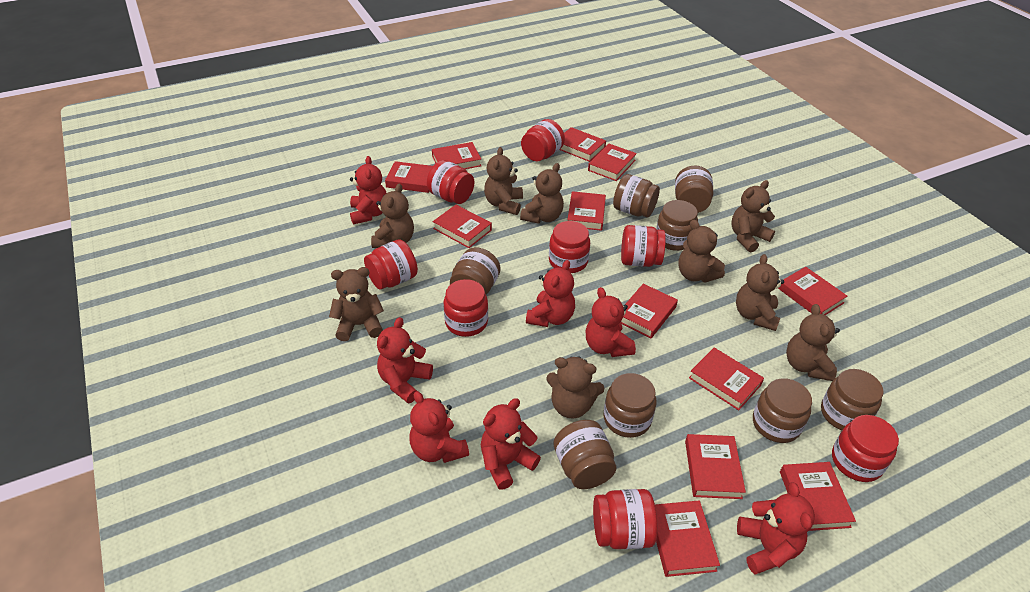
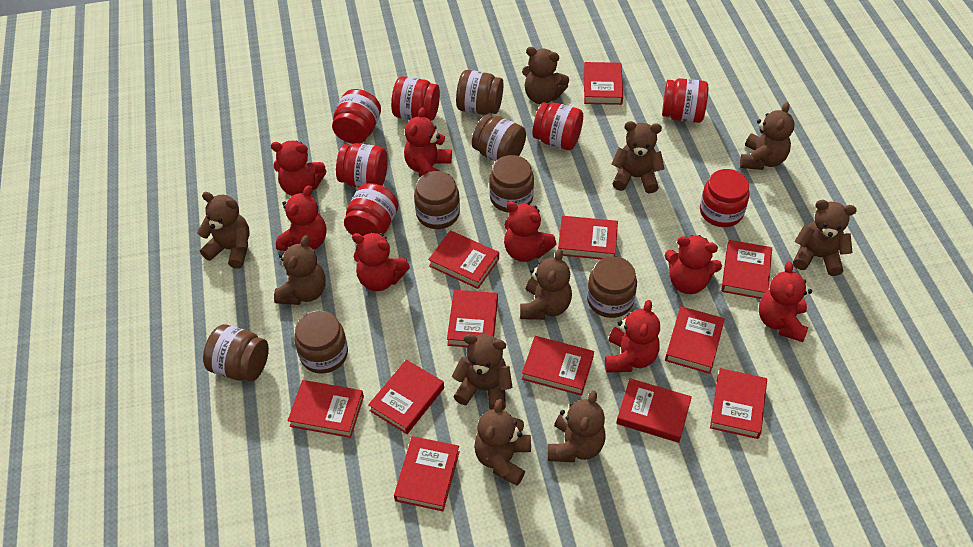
brown jar: 8 -> 7
brown teddy bear: 9 -> 10
red jar: 8 -> 7
red teddy bear: 7 -> 8

